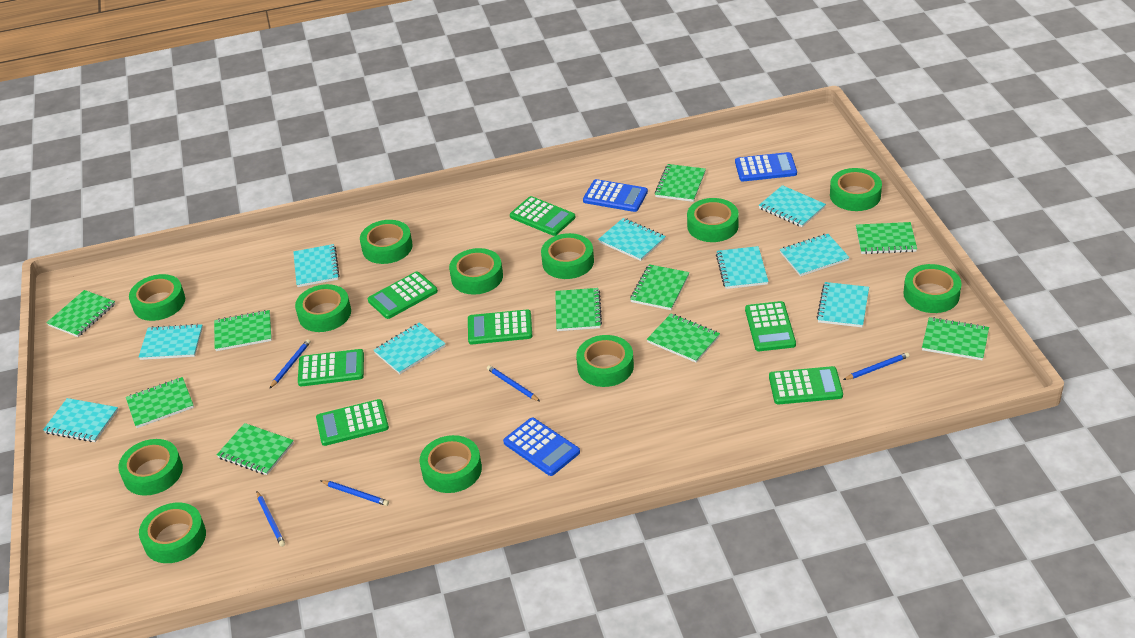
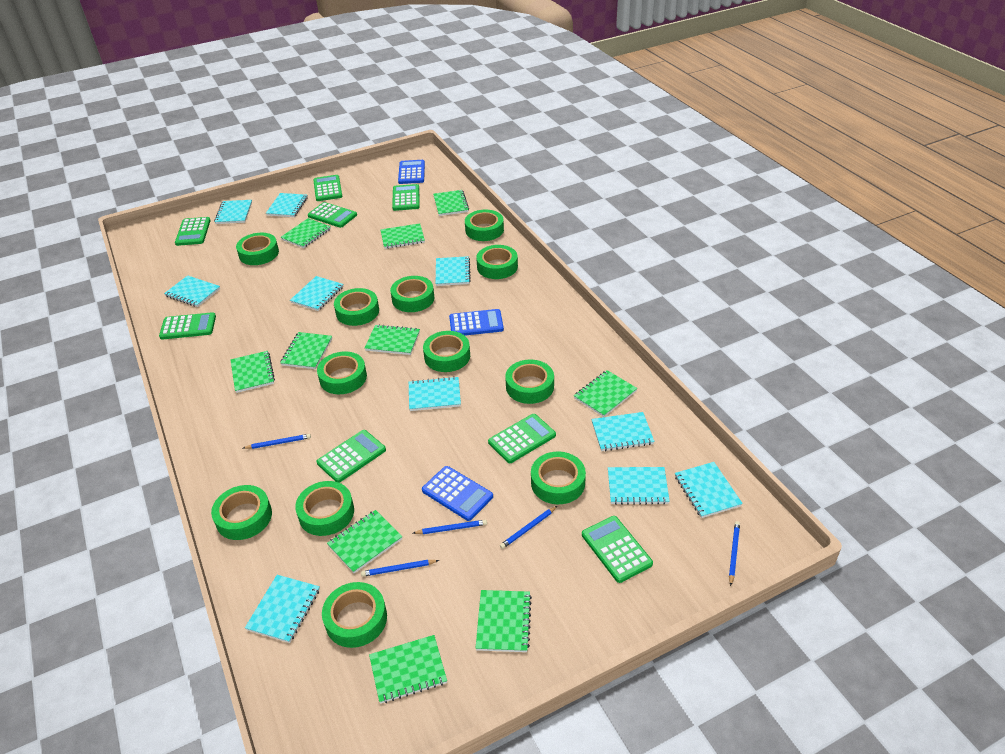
green calculator: 7 -> 8
turquoise notebook: 9 -> 10

